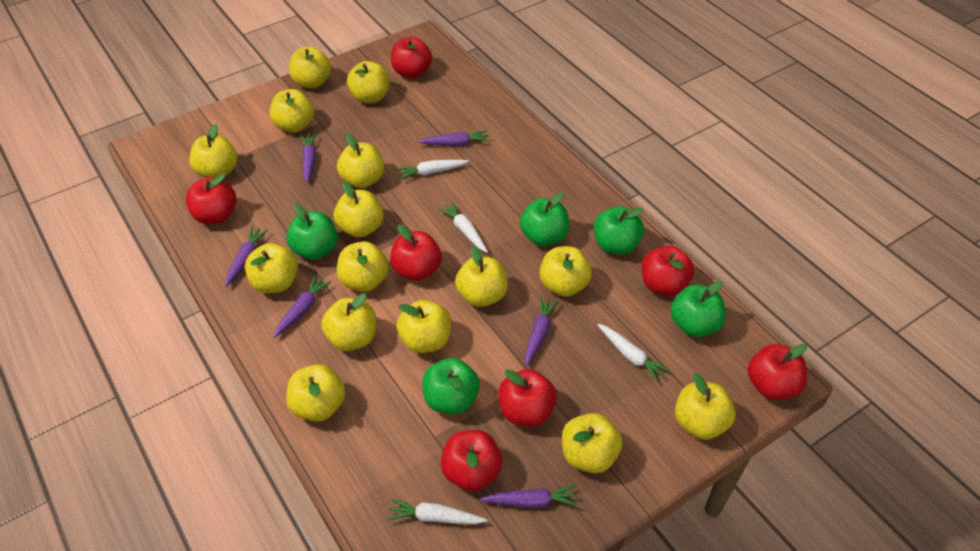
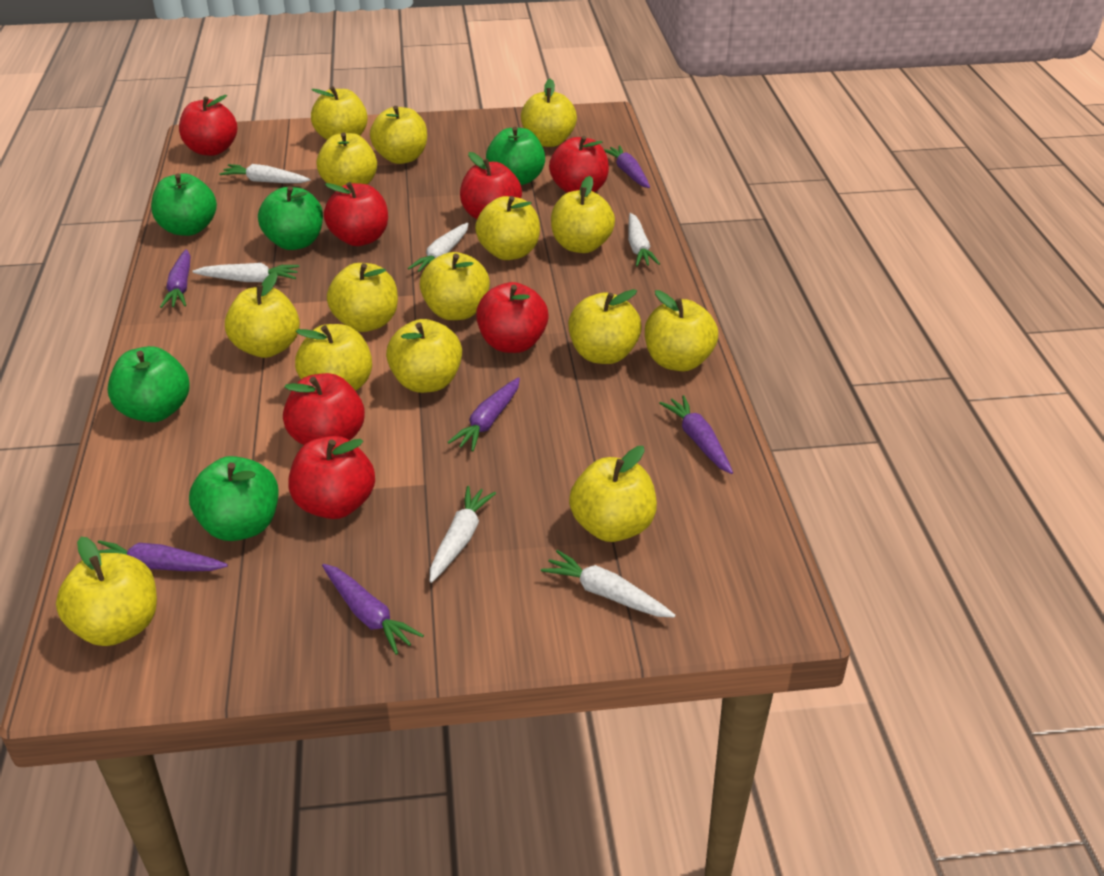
white carrot: 4 -> 6

